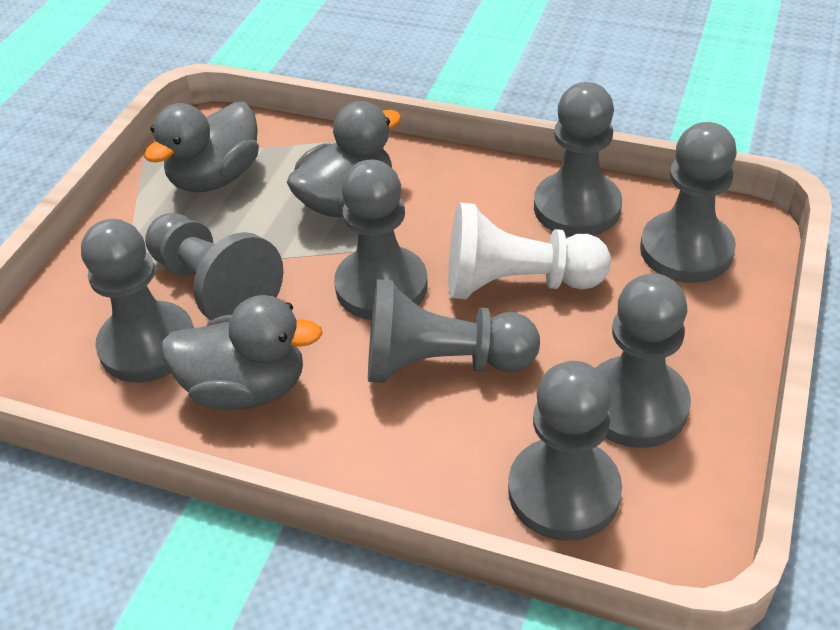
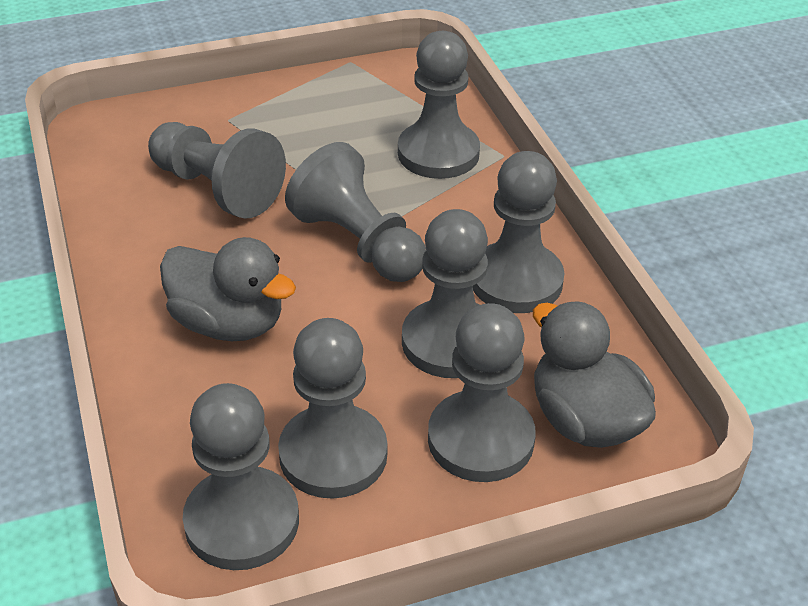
grey duck: 3 -> 2
white pawn: 1 -> 0

